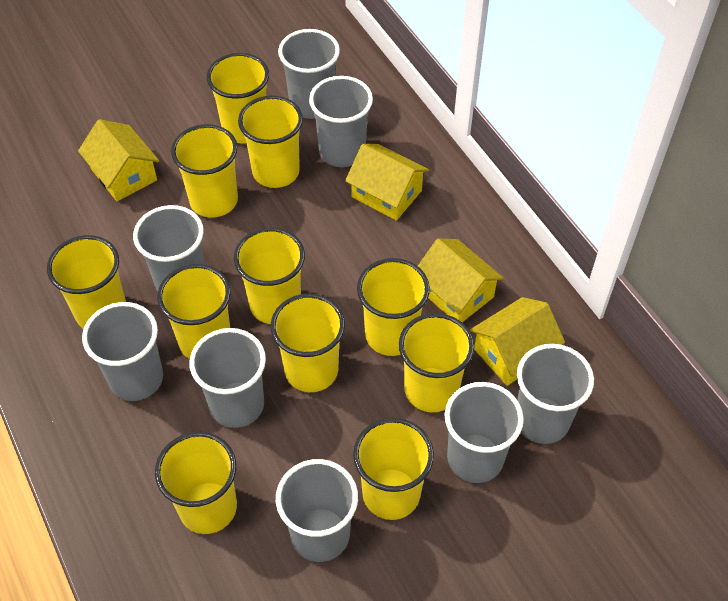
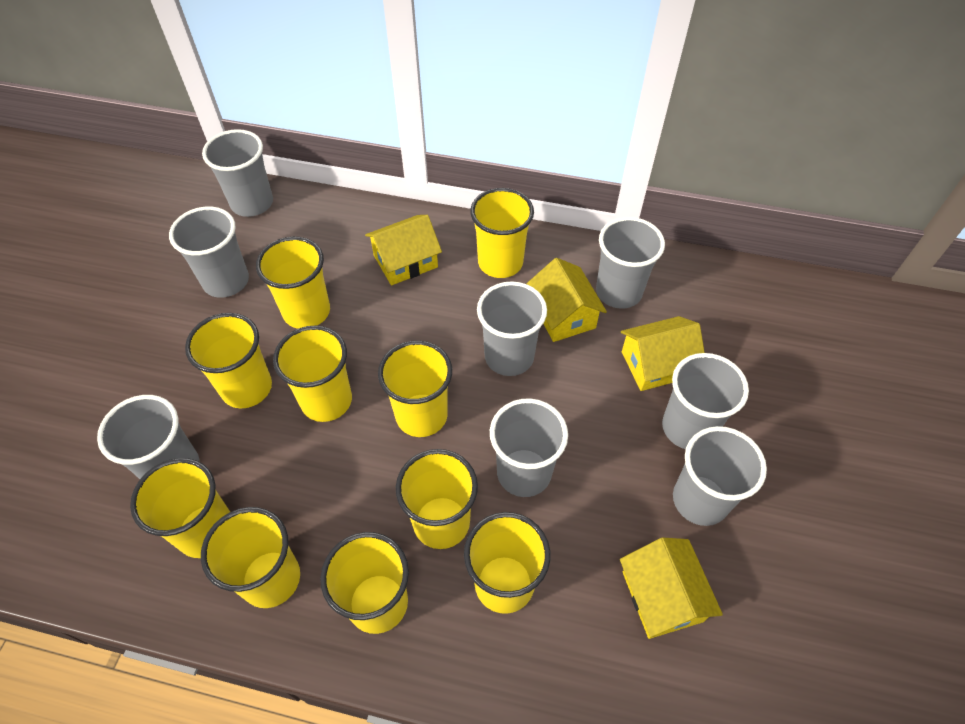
yellow cup: 11 -> 10

